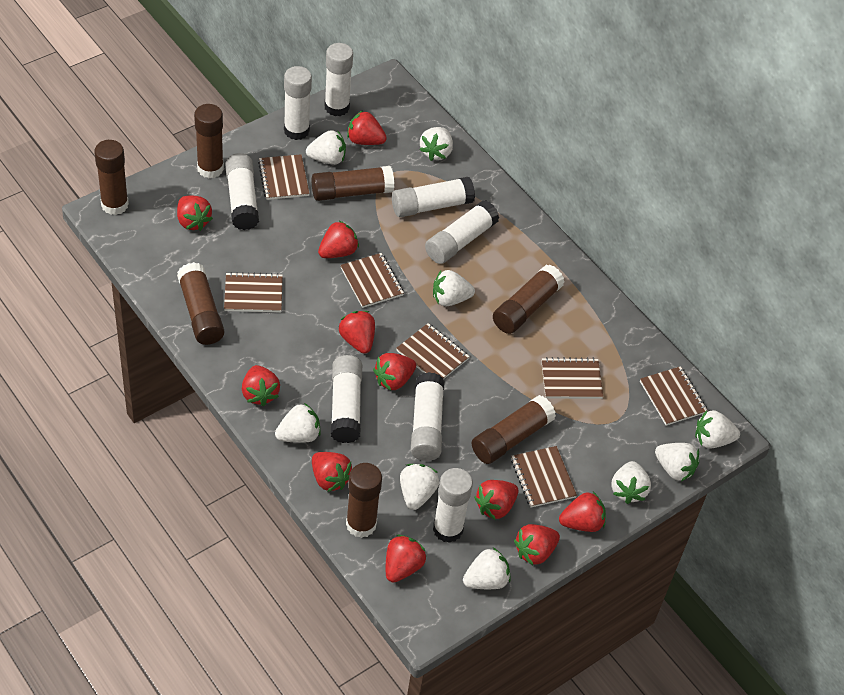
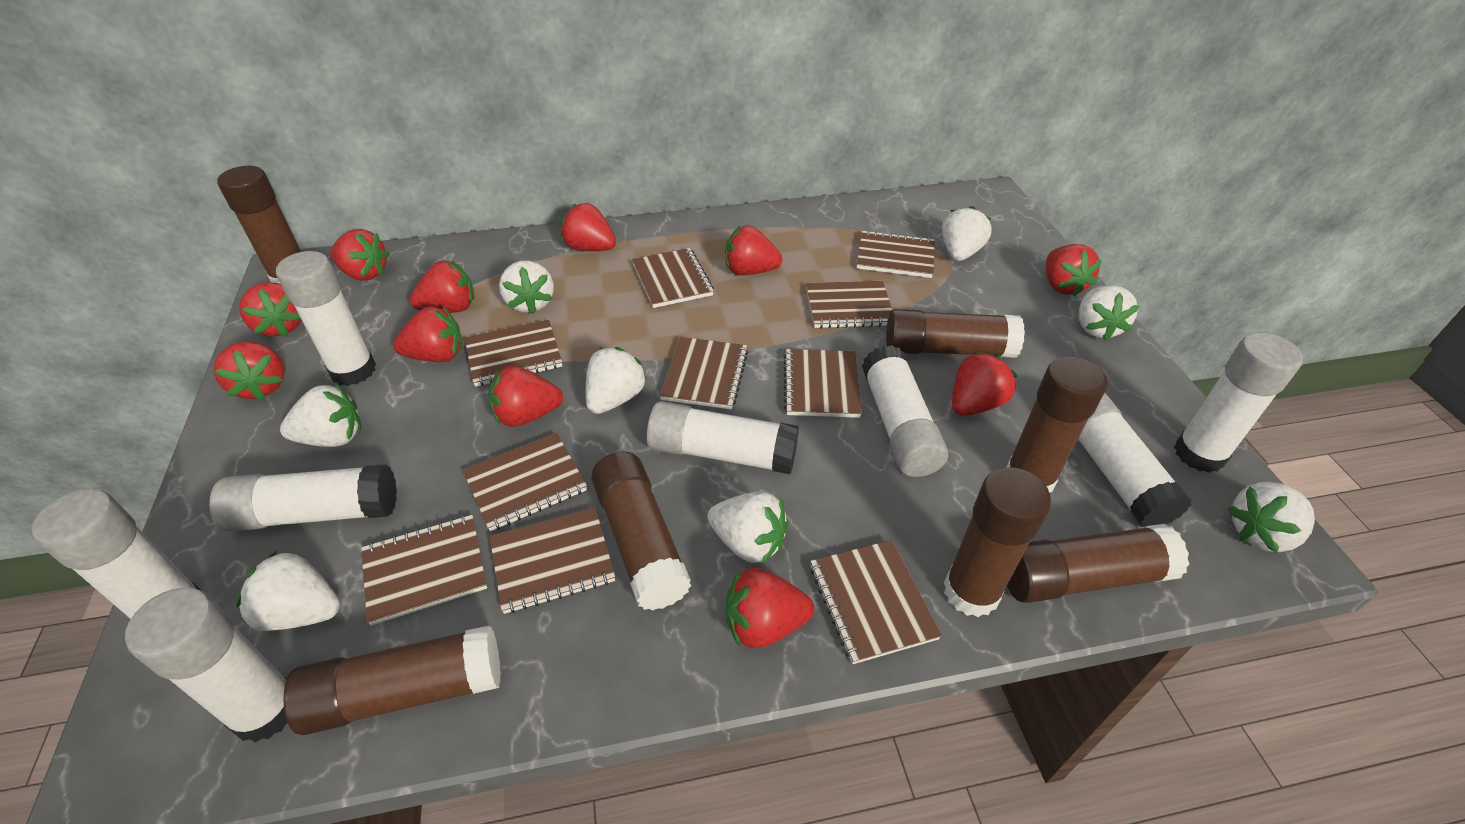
brown notebook: 7 -> 10
white strawberry: 9 -> 8

